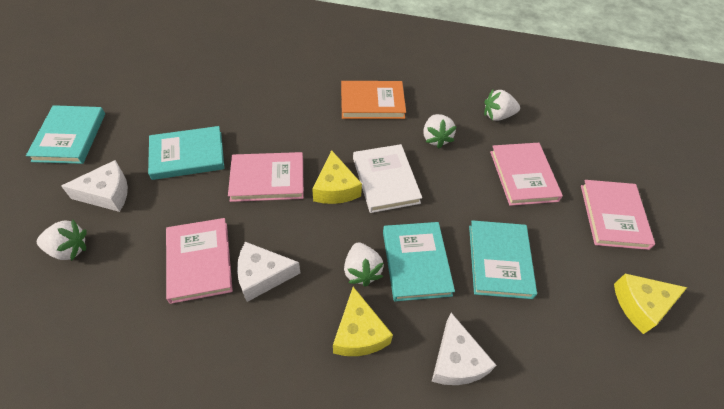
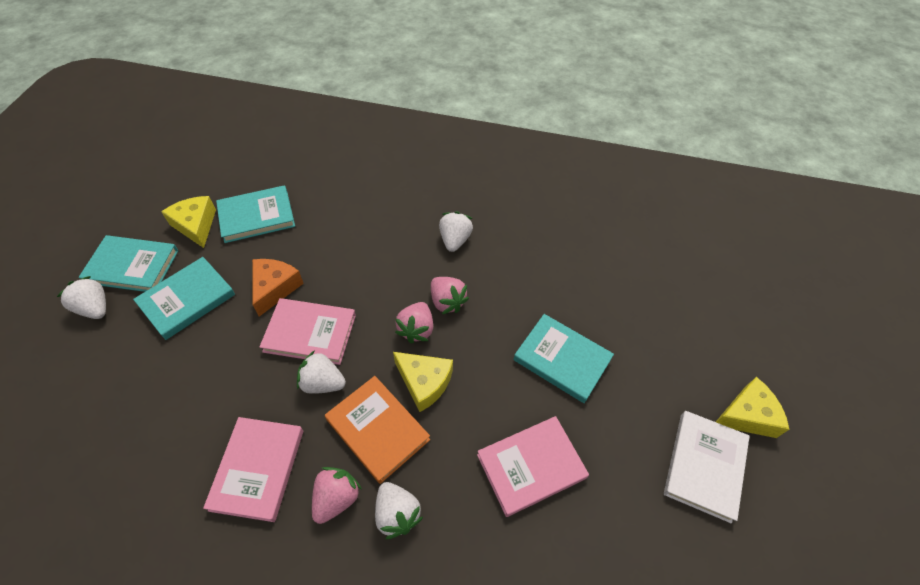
orange cheese: 0 -> 1
pink book: 4 -> 3
pink strawberry: 0 -> 3
white cheese: 3 -> 0

